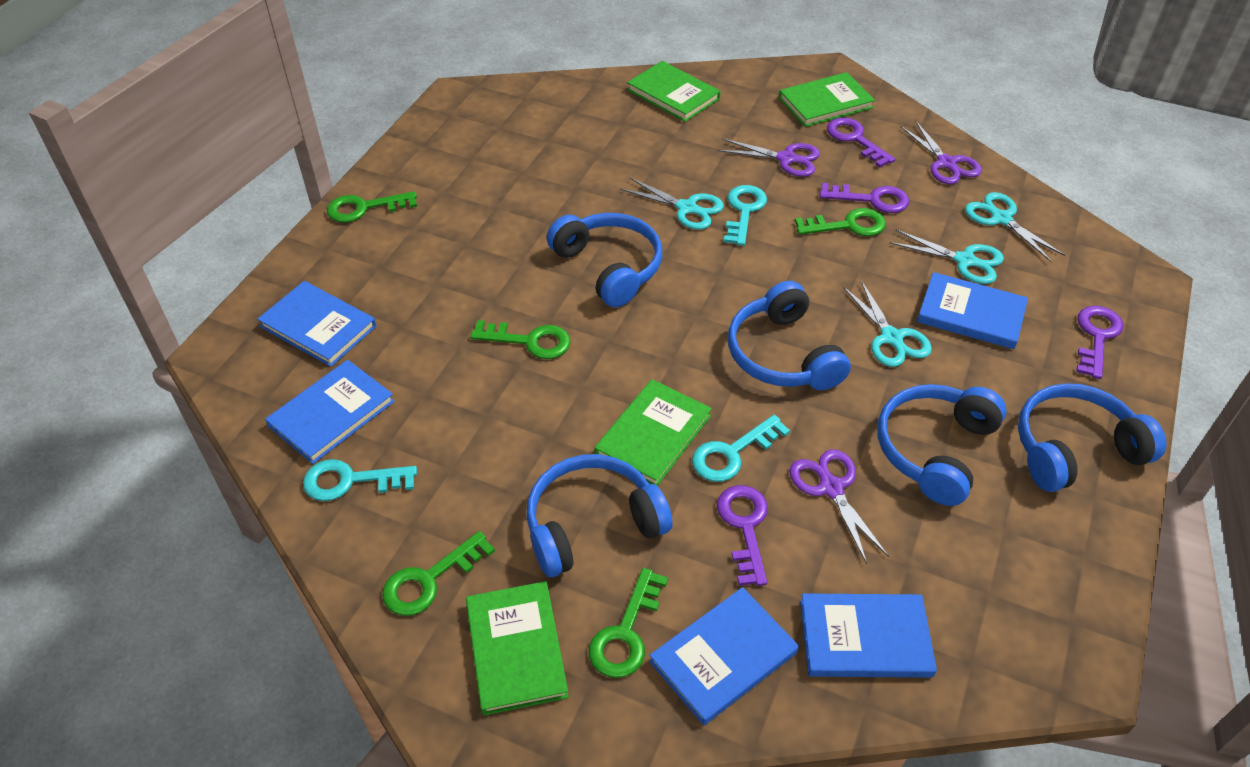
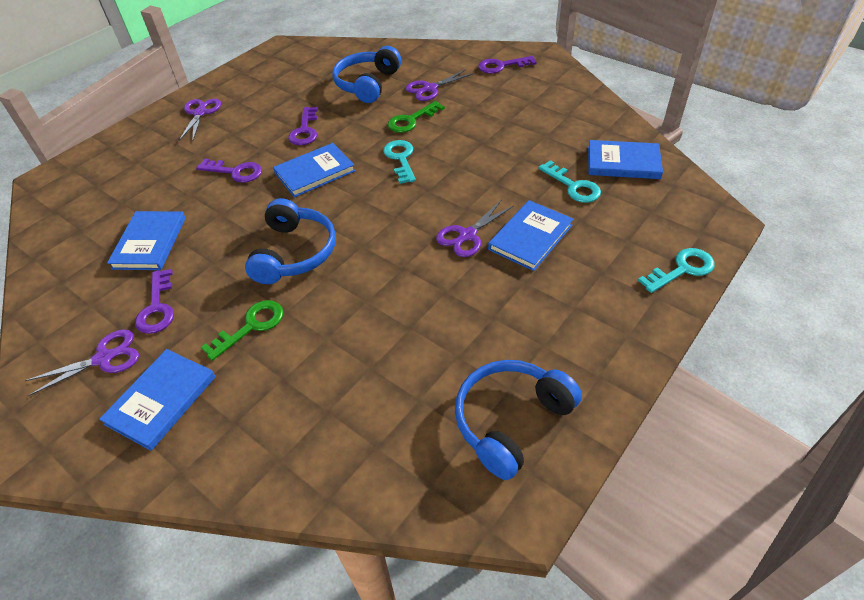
blue headphones: 5 -> 3
green book: 4 -> 0
green key: 5 -> 2
purple scissors: 3 -> 4
turquoise scissors: 4 -> 0

